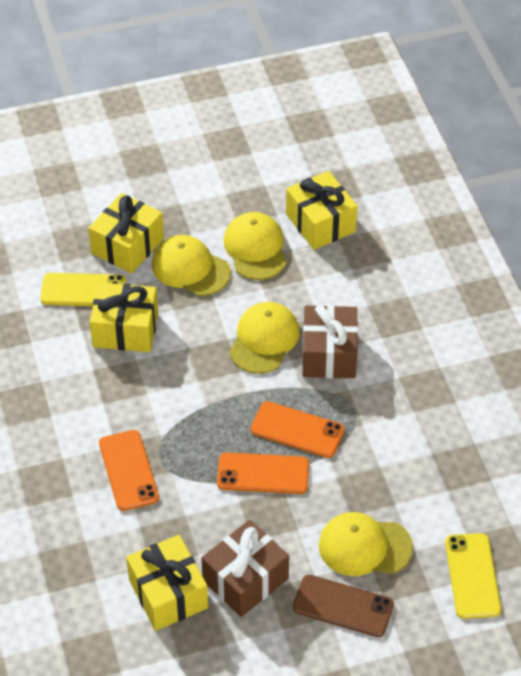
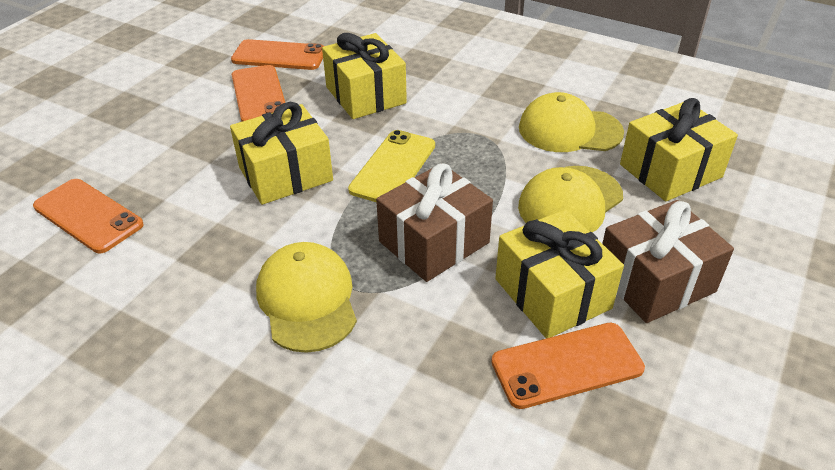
brown phone: 1 -> 0
orange phone: 3 -> 4
yellow cap: 4 -> 3
yellow phone: 2 -> 1

